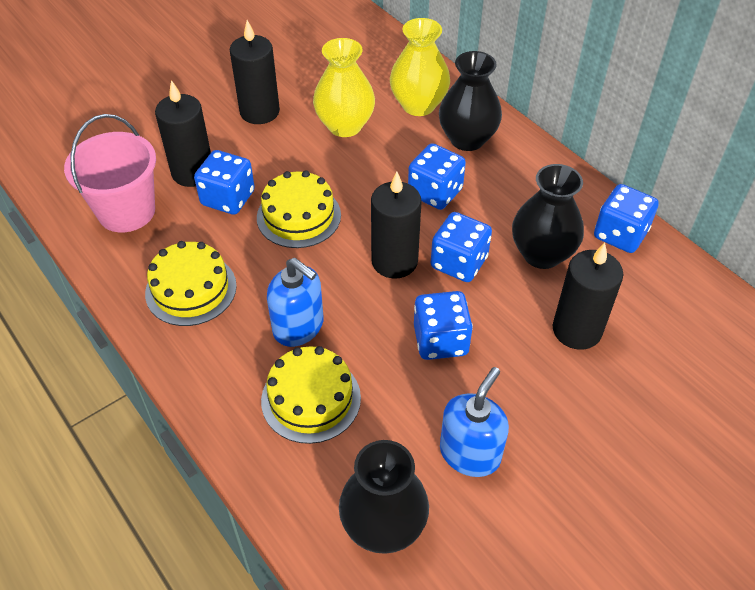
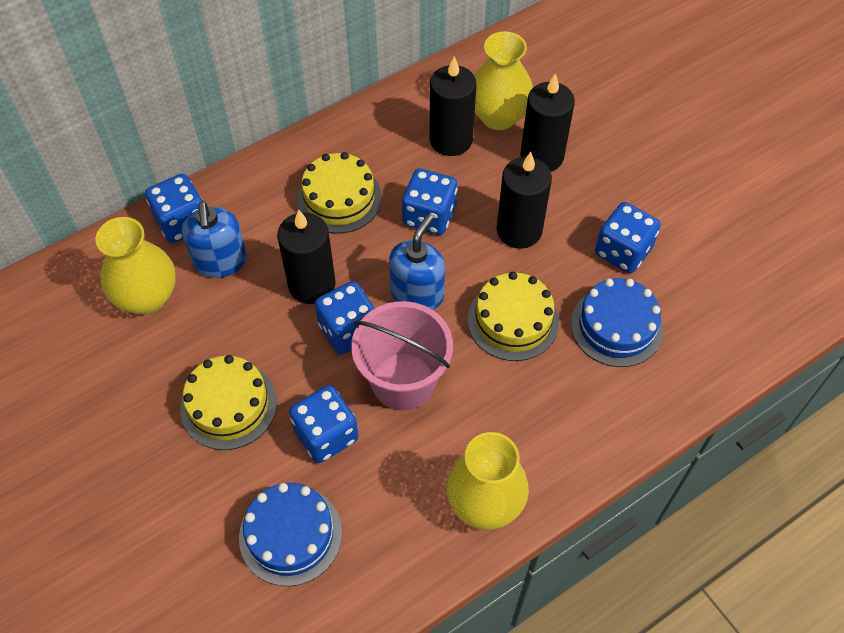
black vase: 3 -> 0
blue cake: 0 -> 2
yellow vase: 2 -> 3

